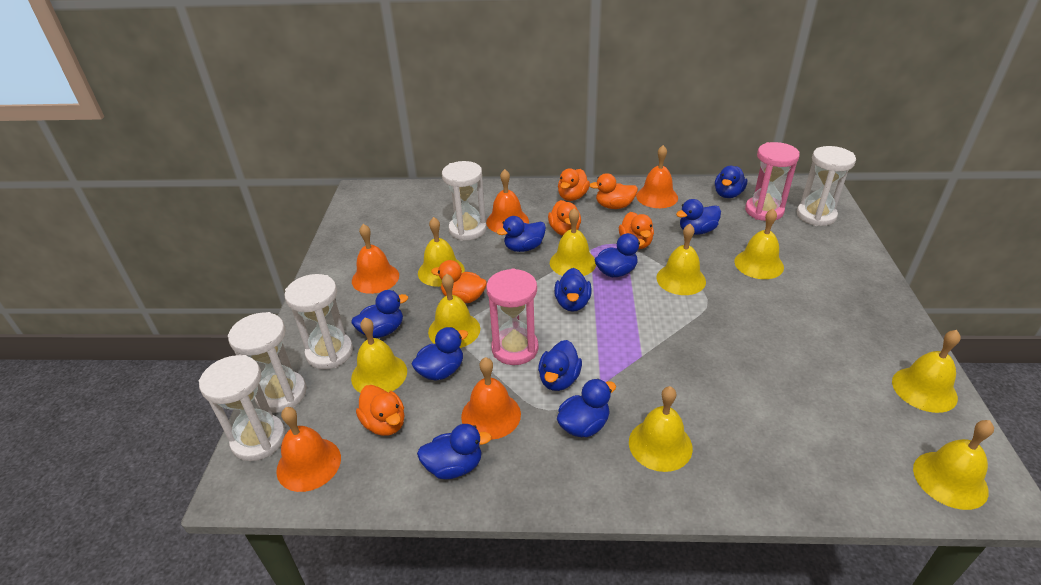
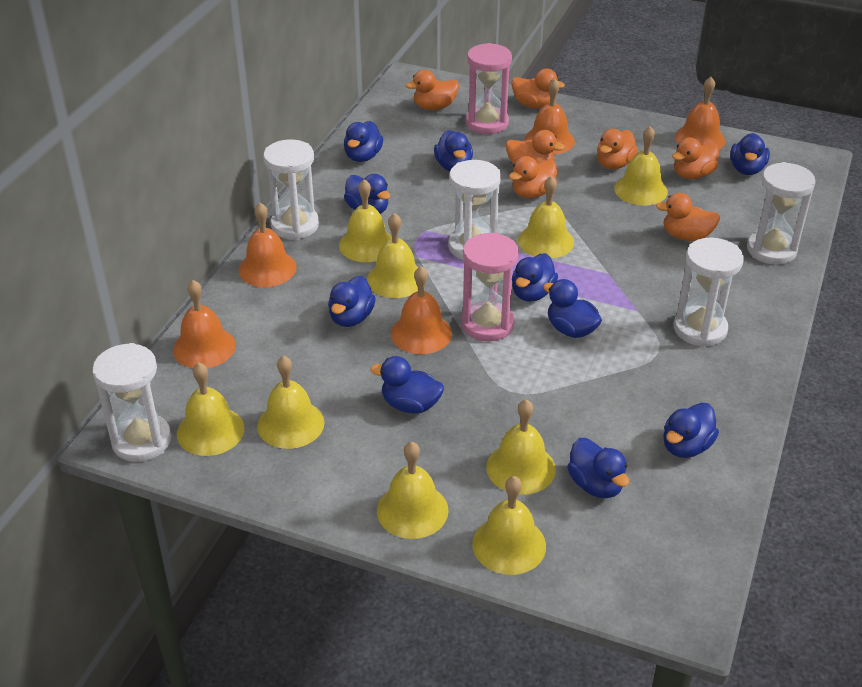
orange duck: 6 -> 7

